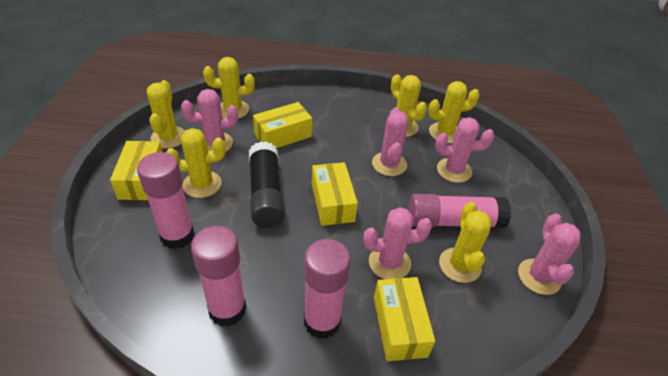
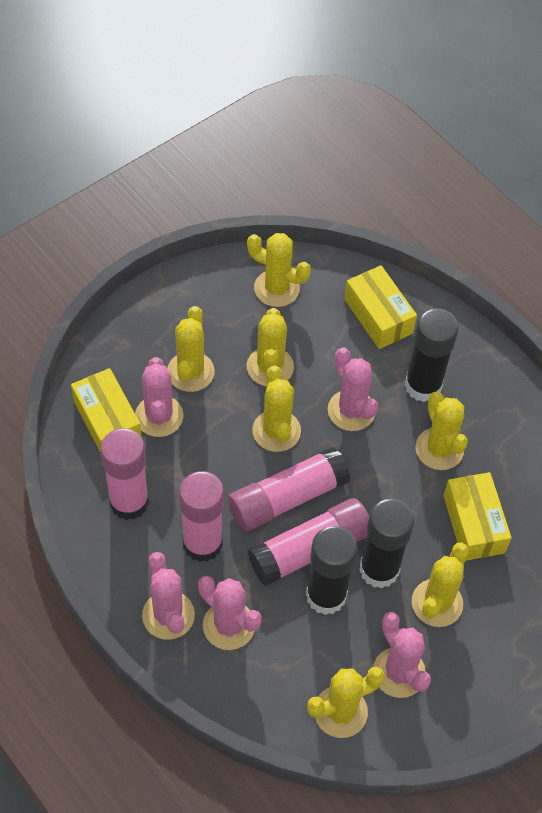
black glue stick: 1 -> 3
yellow box: 4 -> 3
yellow cactus: 6 -> 7

